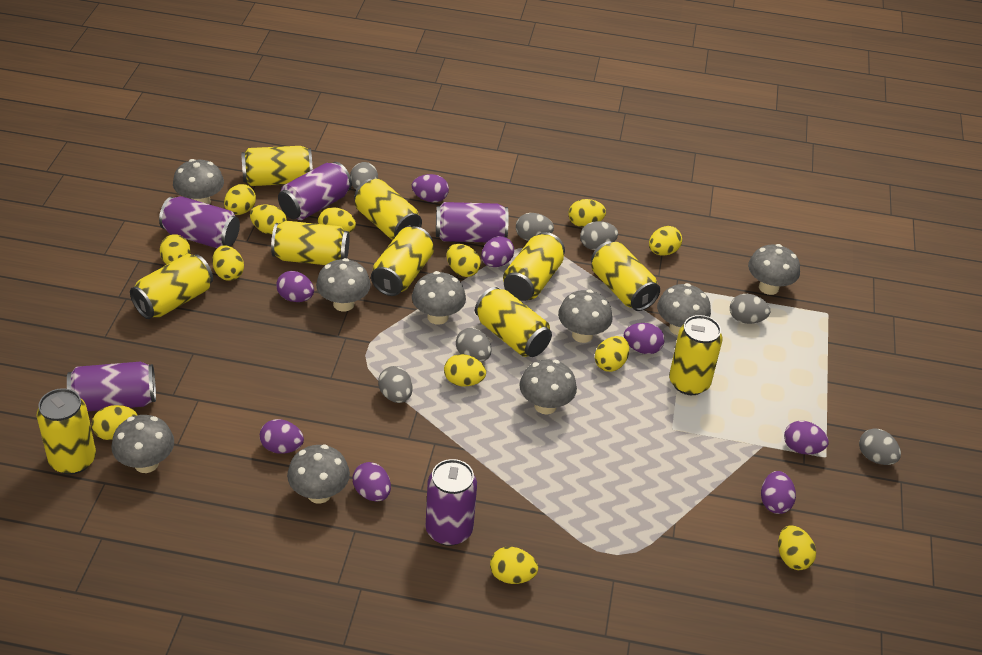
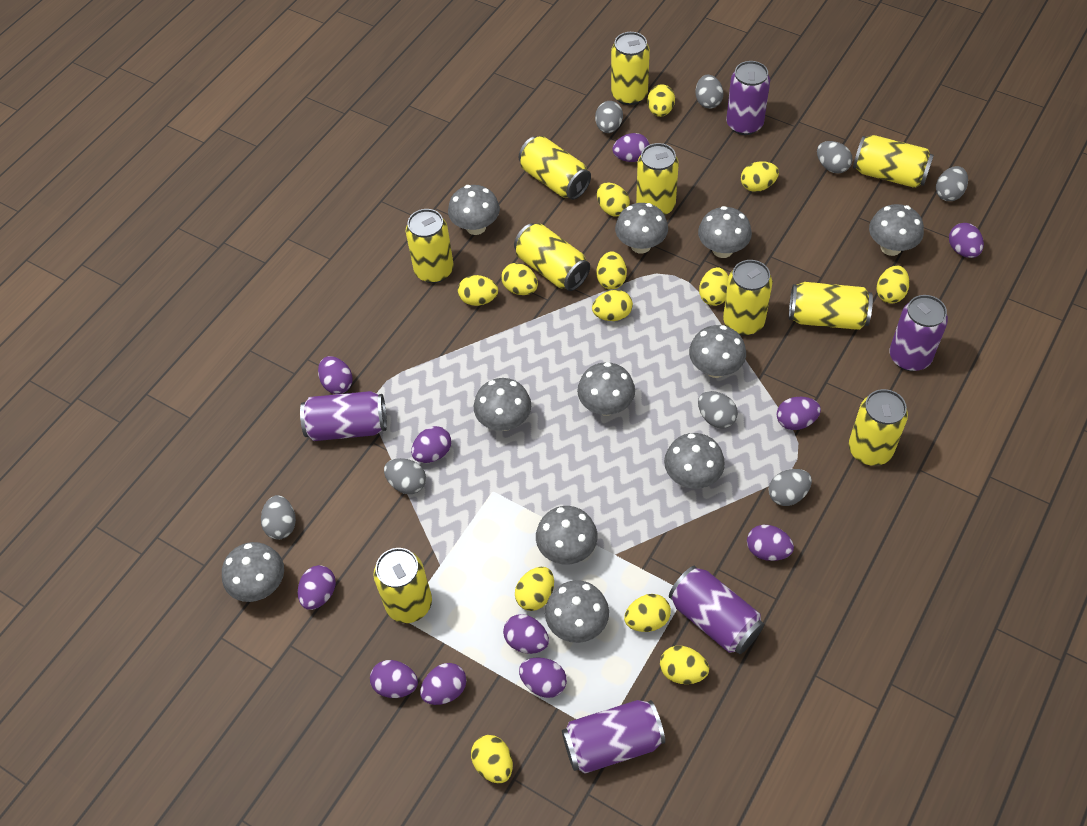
grey egg: 7 -> 8
grey mushroom: 9 -> 11
purple egg: 8 -> 11

